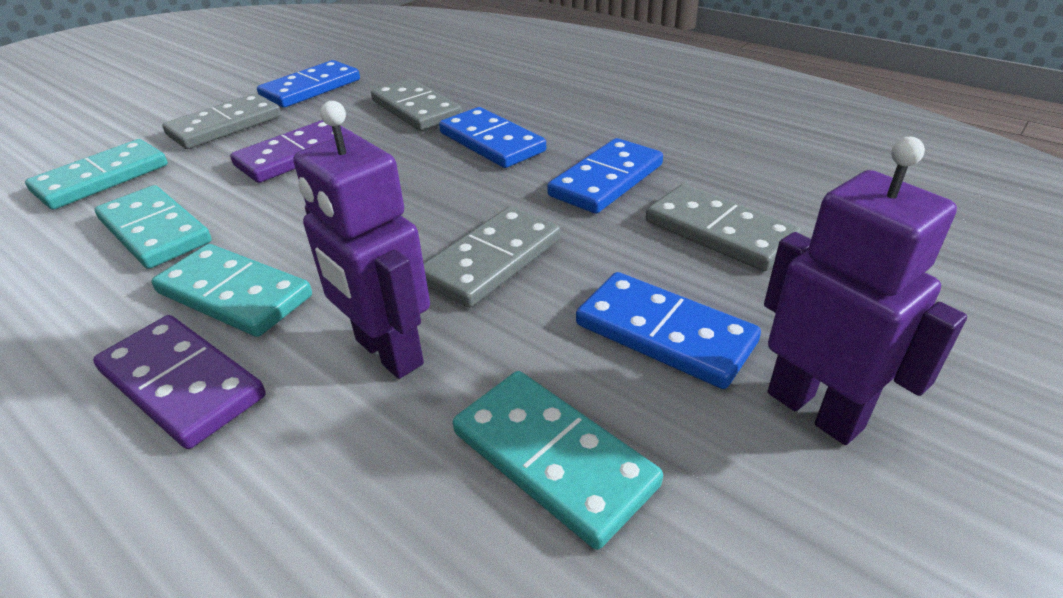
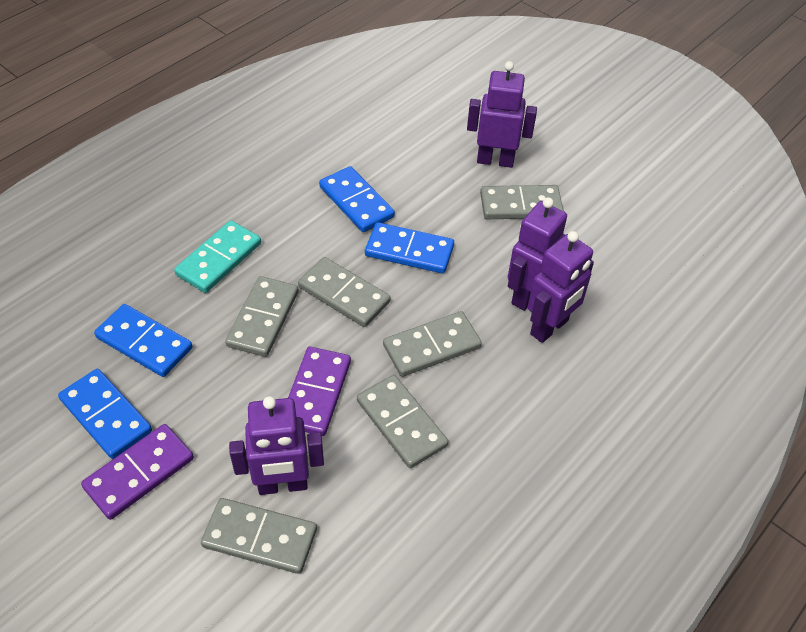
grey domino: 4 -> 6
purple robot: 2 -> 4
turquoise domino: 4 -> 1

